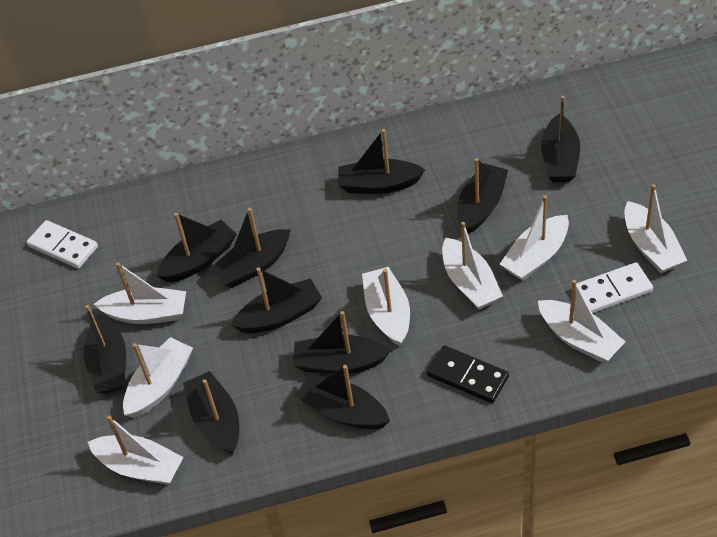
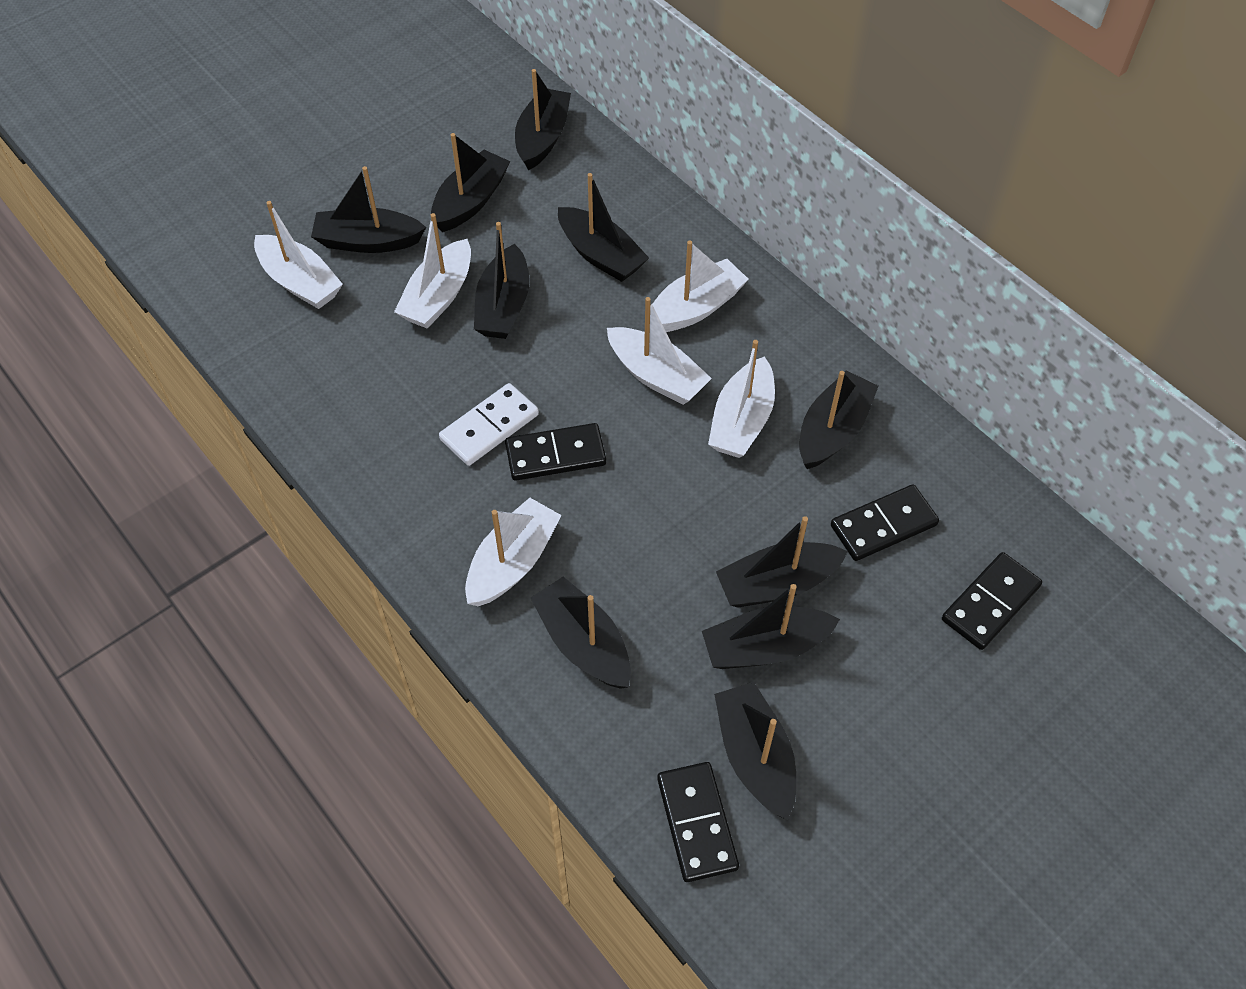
black domino: 1 -> 4
white boat: 8 -> 6
white domino: 2 -> 1

